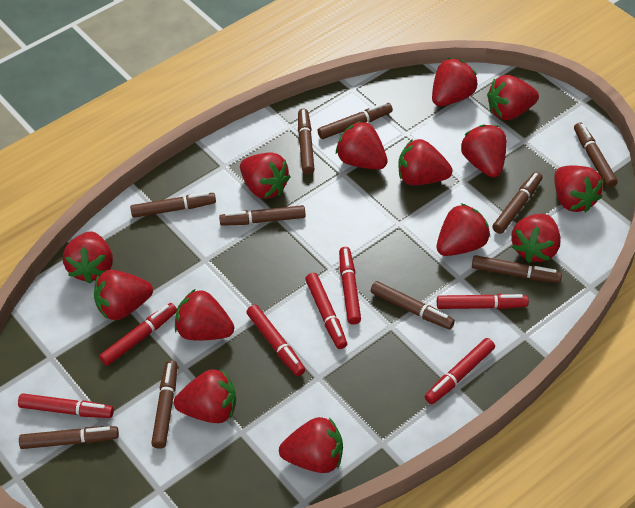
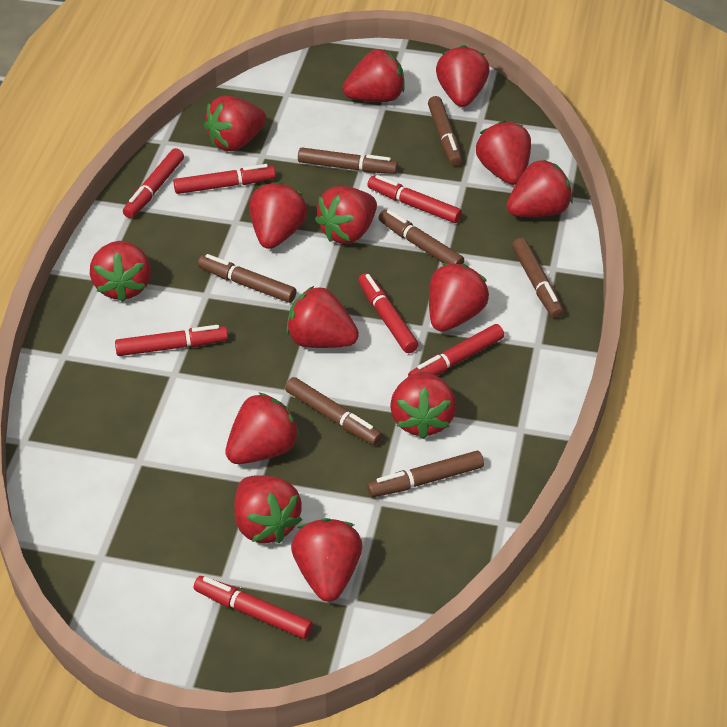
brown marker: 10 -> 7

